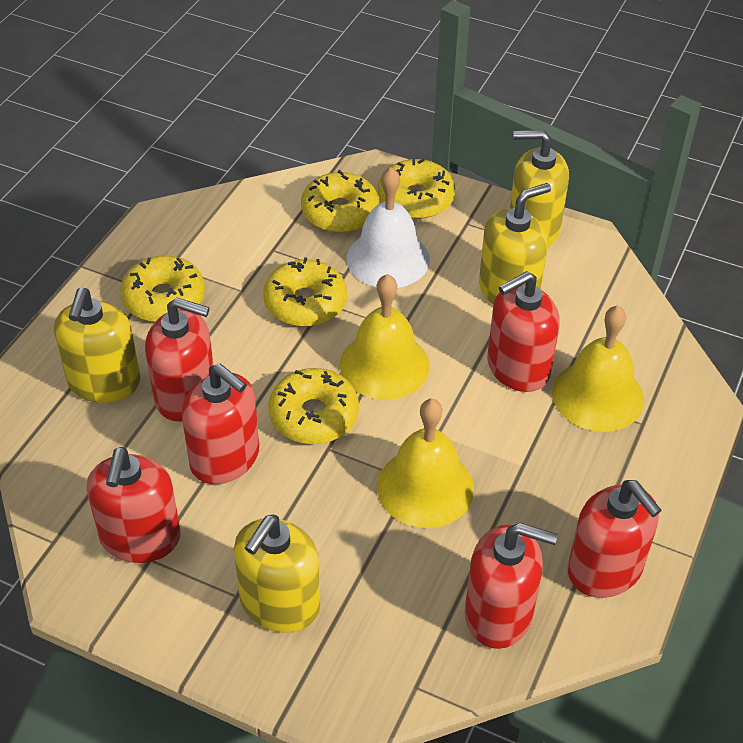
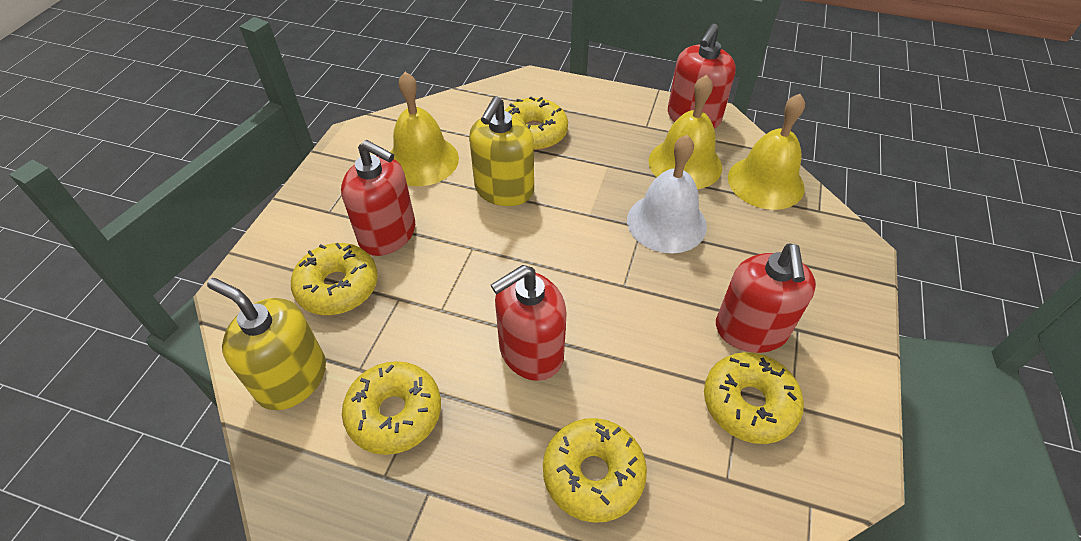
red soap dispenser: 6 -> 4
yellow soap dispenser: 4 -> 2

